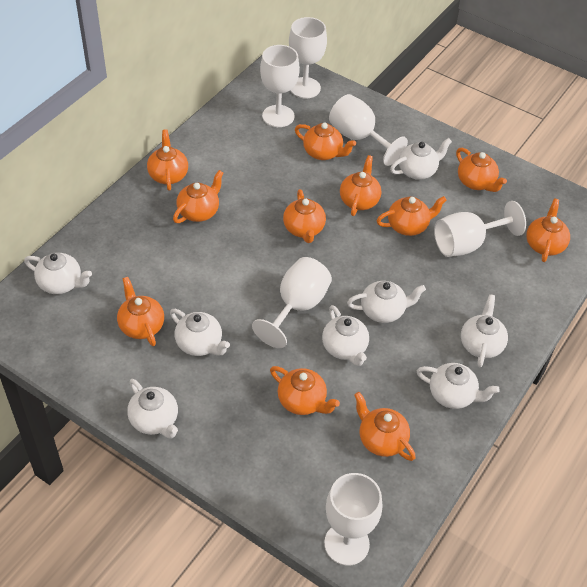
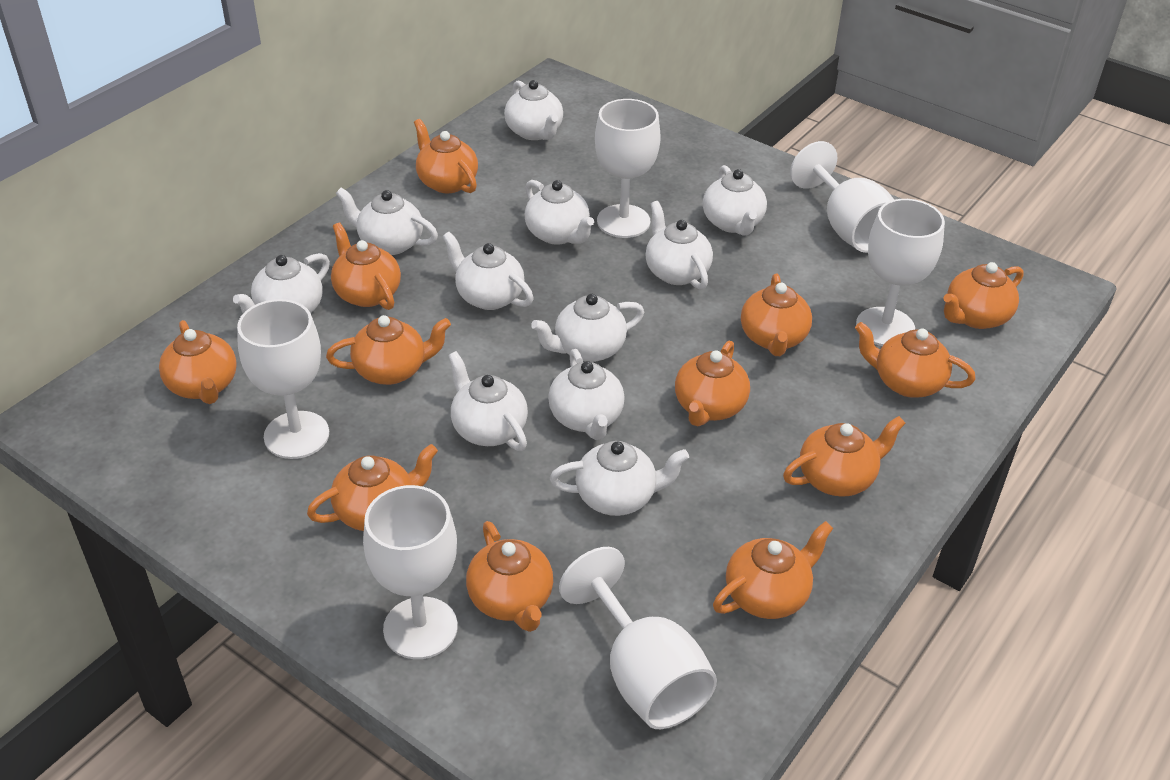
orange teapot: 11 -> 12
white teapot: 8 -> 11

